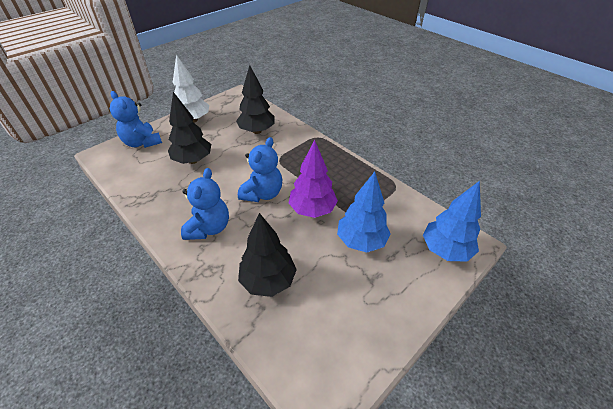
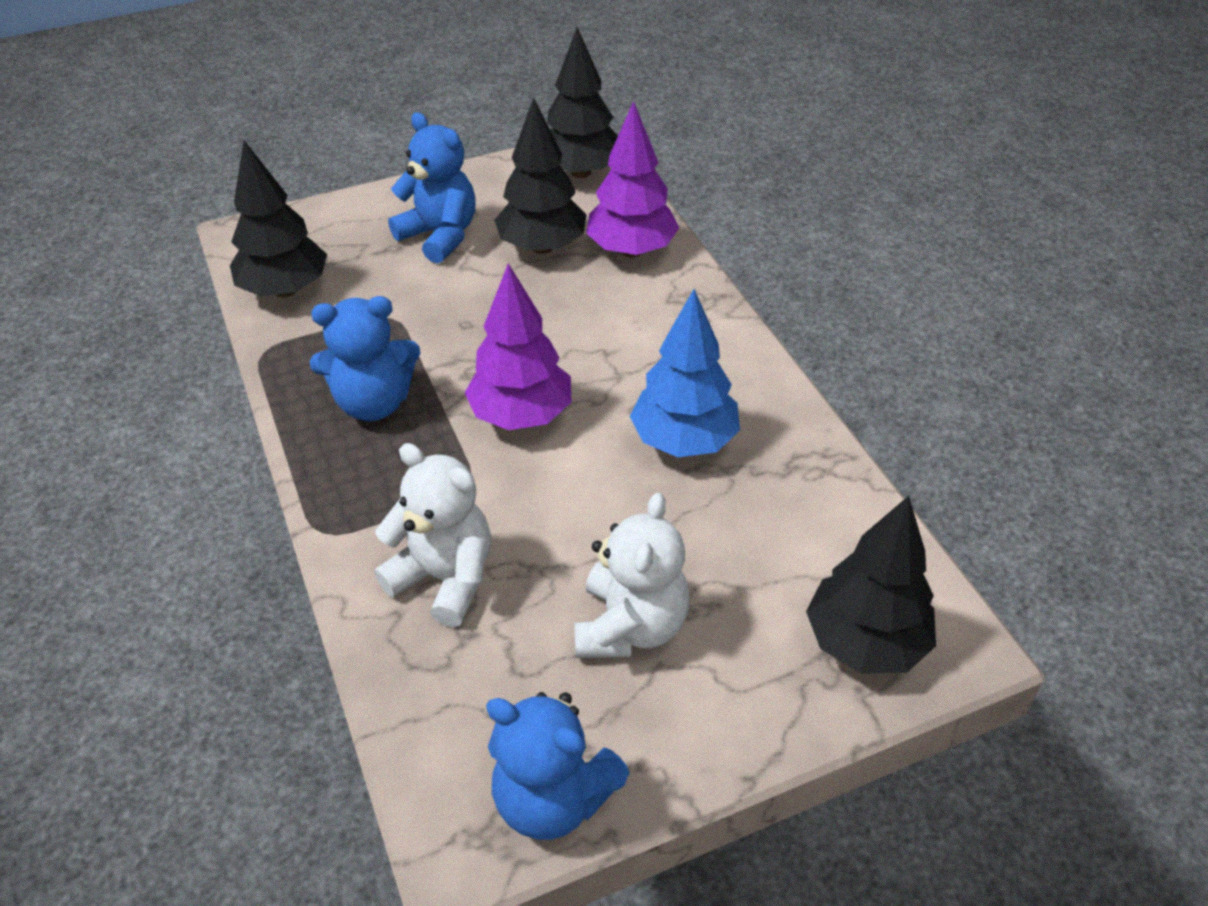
black tree: 3 -> 4
blue tree: 2 -> 1
purple tree: 1 -> 2
white teddy bear: 0 -> 2
white tree: 1 -> 0

